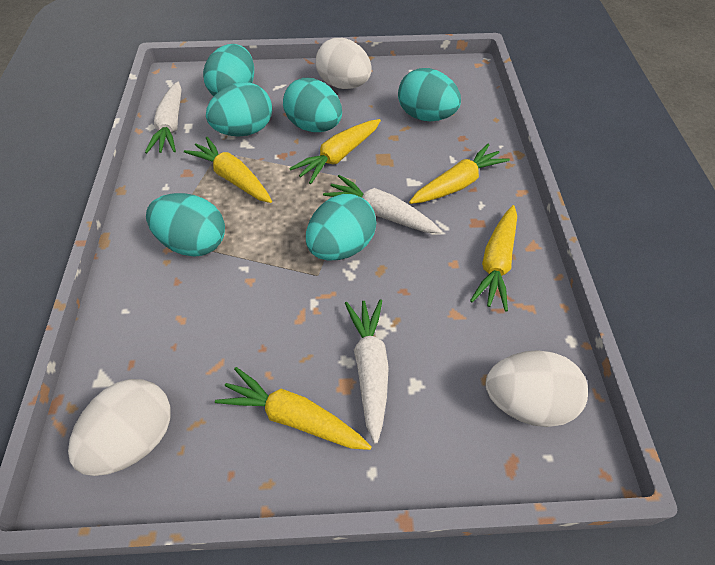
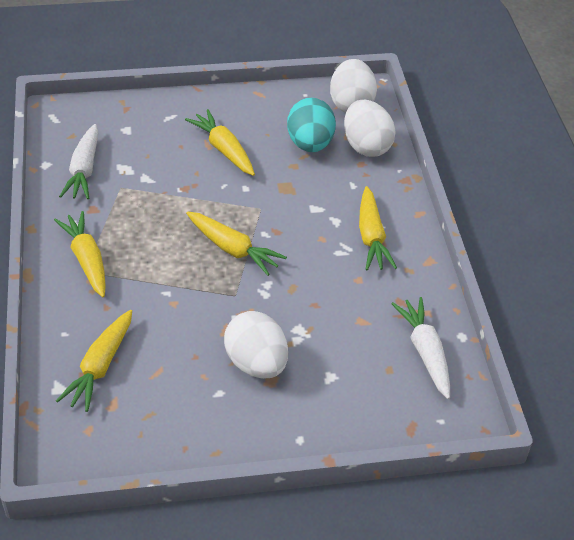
turquoise egg: 6 -> 1
white carrot: 3 -> 2

